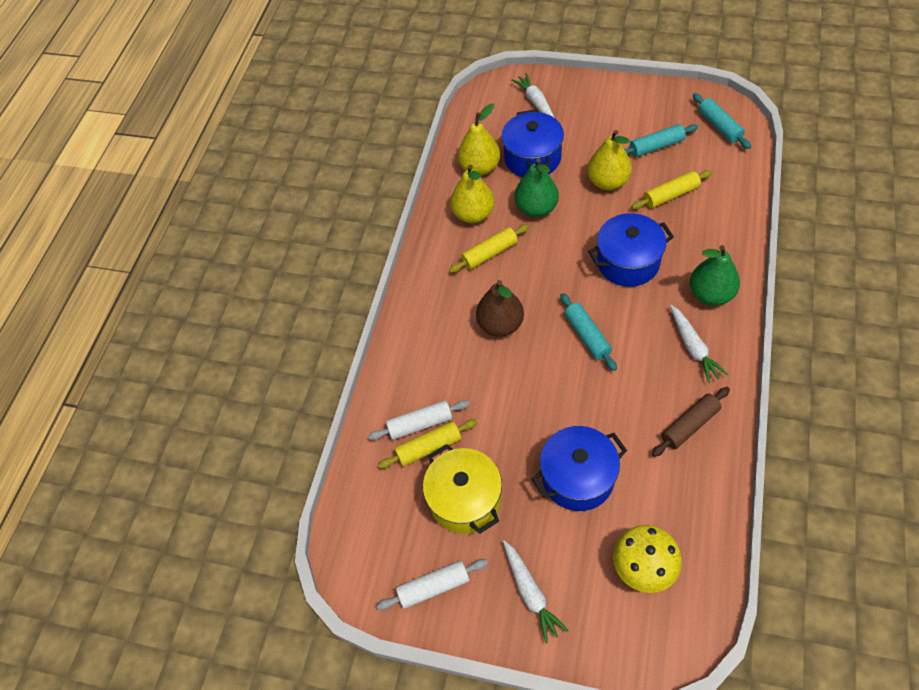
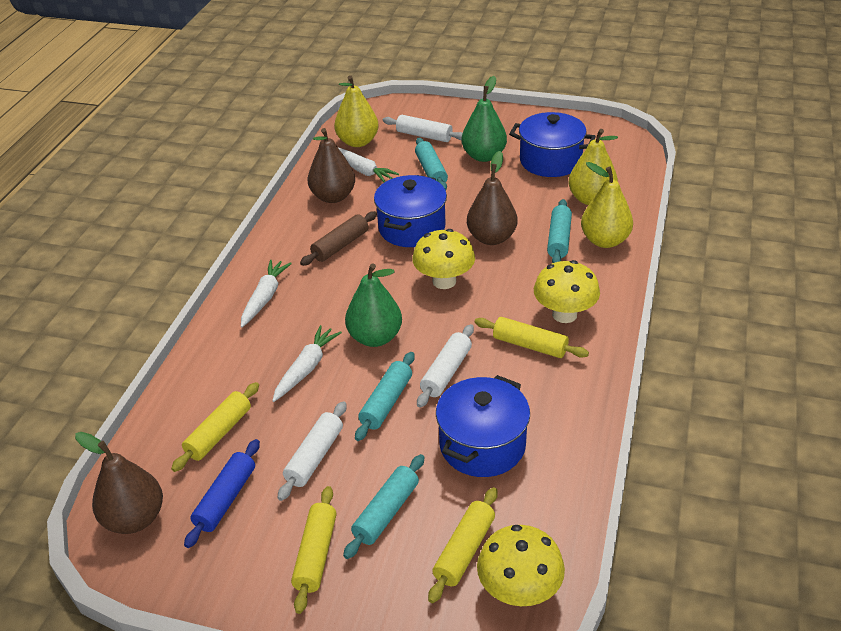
blue rolling pin: 0 -> 1
brown pear: 1 -> 3
turquoise rolling pin: 3 -> 4
white rolling pin: 2 -> 3
yellow mushroom: 1 -> 3
yellow pot: 1 -> 0
yellow rolling pin: 3 -> 4

